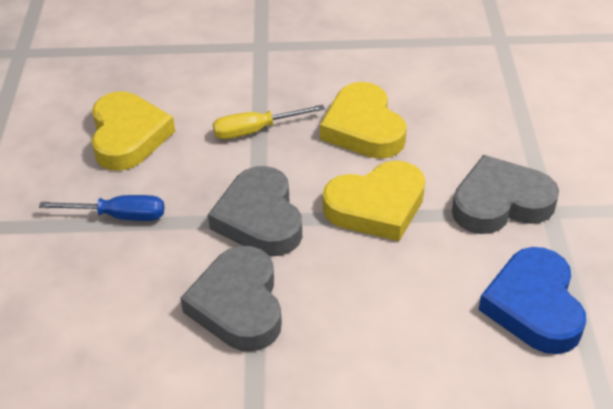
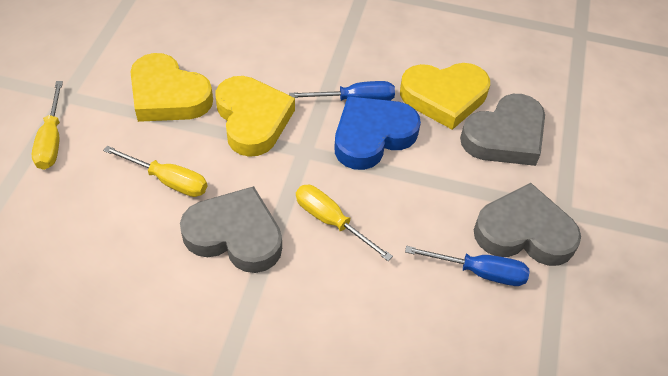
blue screwdriver: 1 -> 2
yellow screwdriver: 1 -> 3

